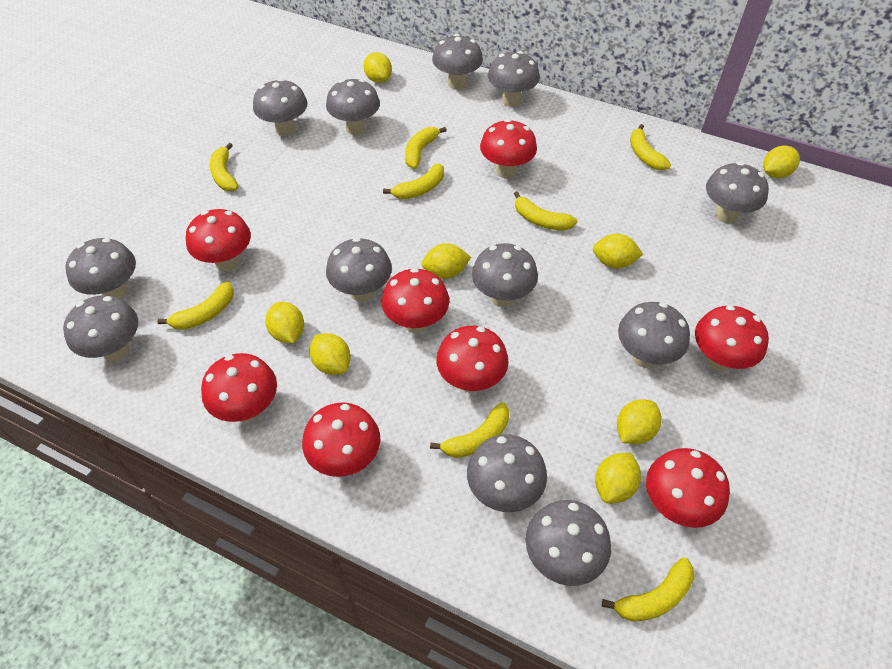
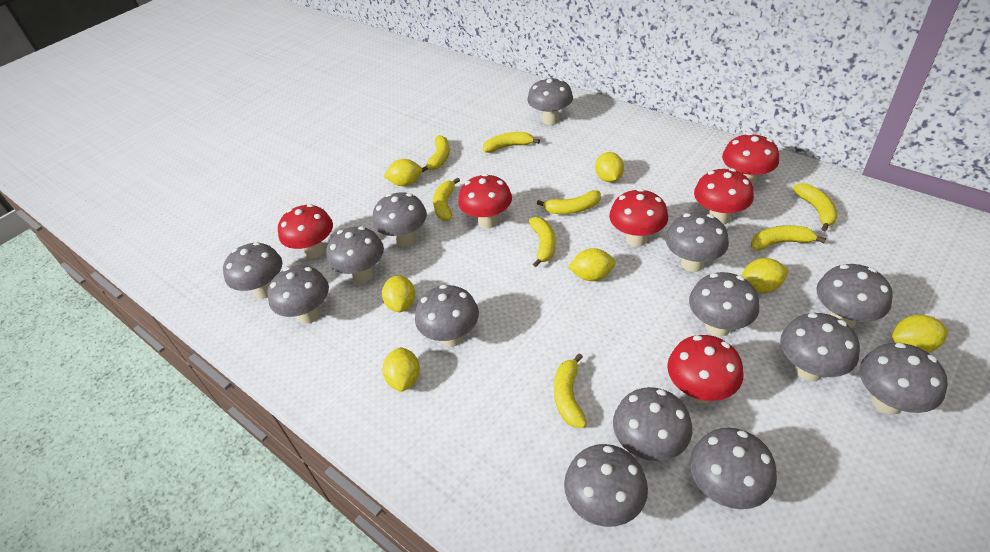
grey mushroom: 12 -> 14
red mushroom: 8 -> 6
yellow lemon: 8 -> 7

